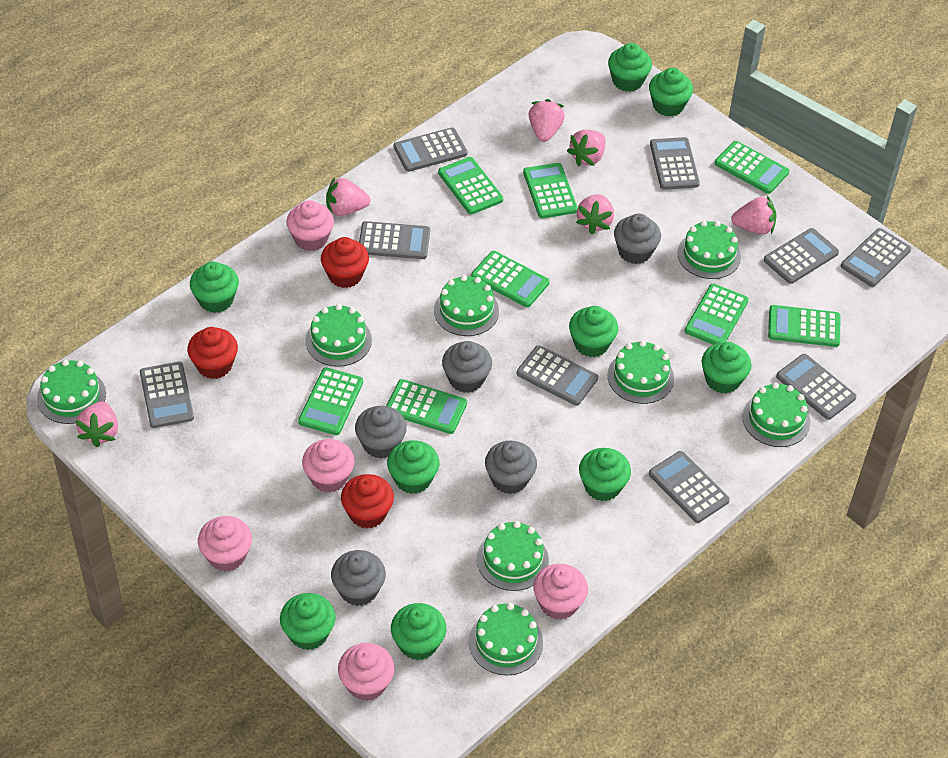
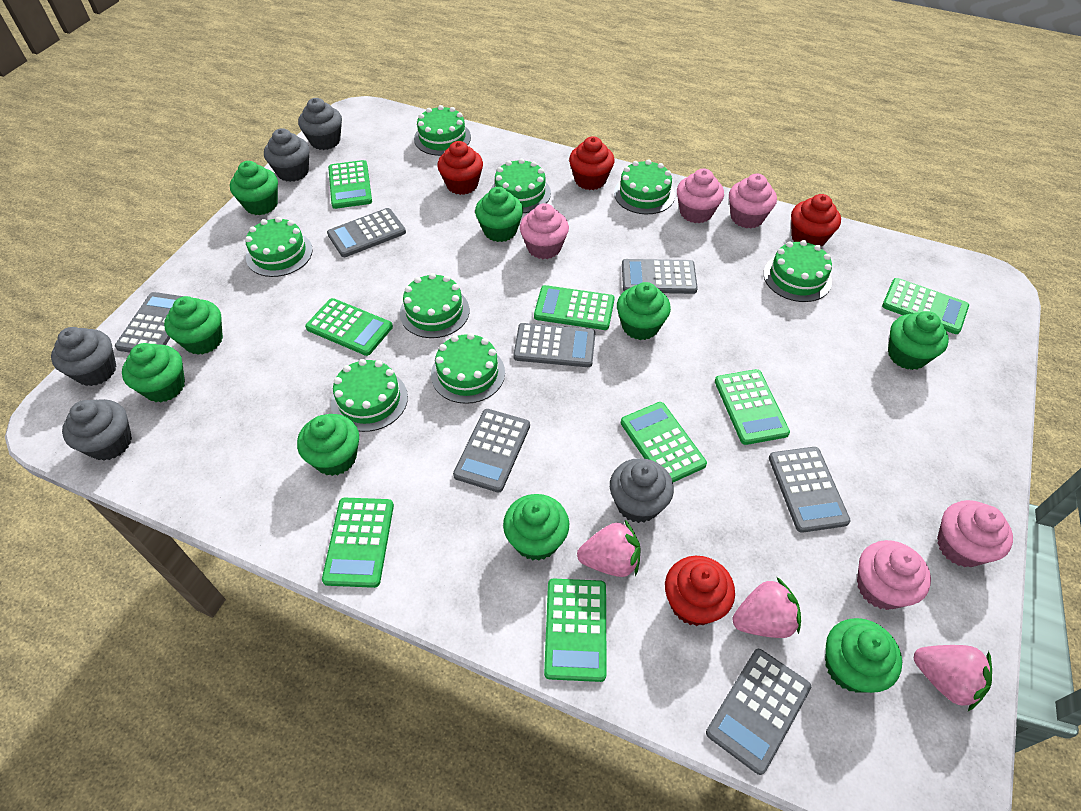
grey calculator: 9 -> 7
pink strawberry: 6 -> 3
red cupcake: 3 -> 4

